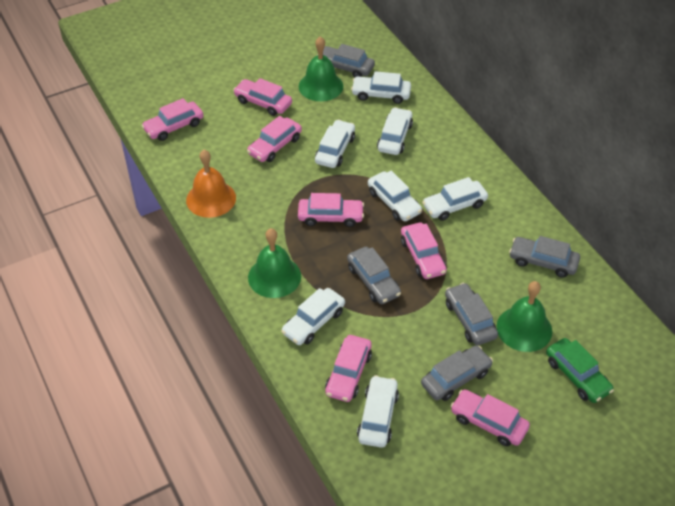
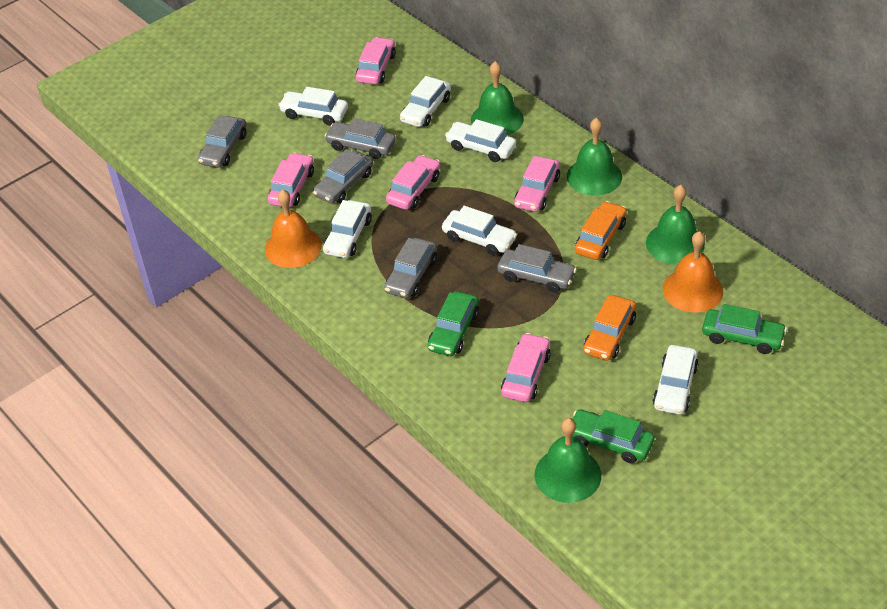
green bell: 3 -> 4
green car: 1 -> 3
orange bell: 1 -> 2
orange car: 0 -> 2
pink car: 7 -> 5
white car: 7 -> 6

